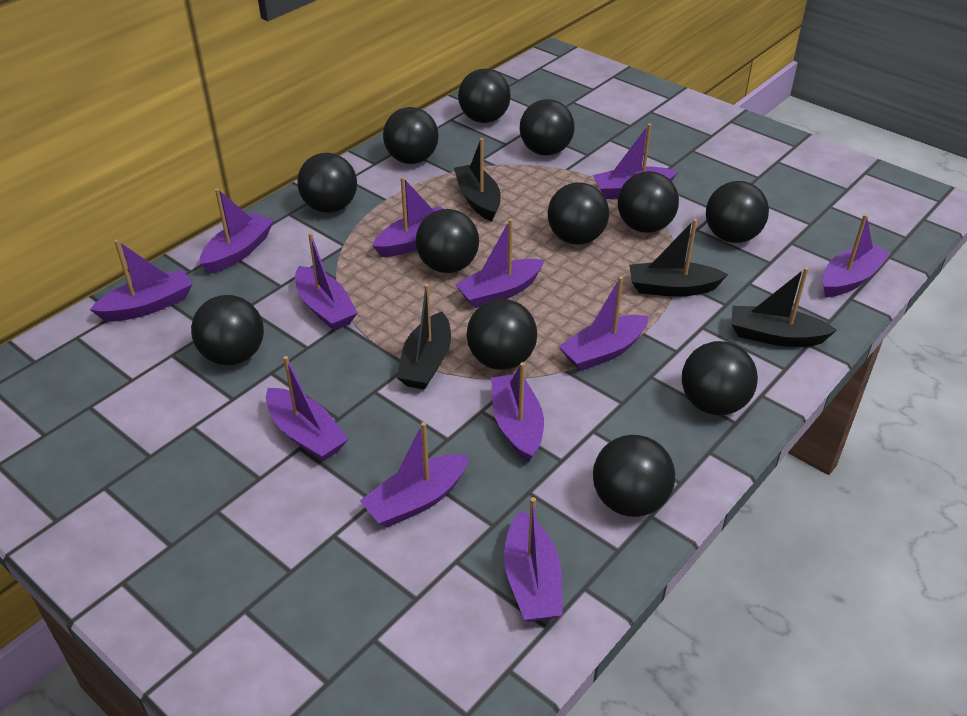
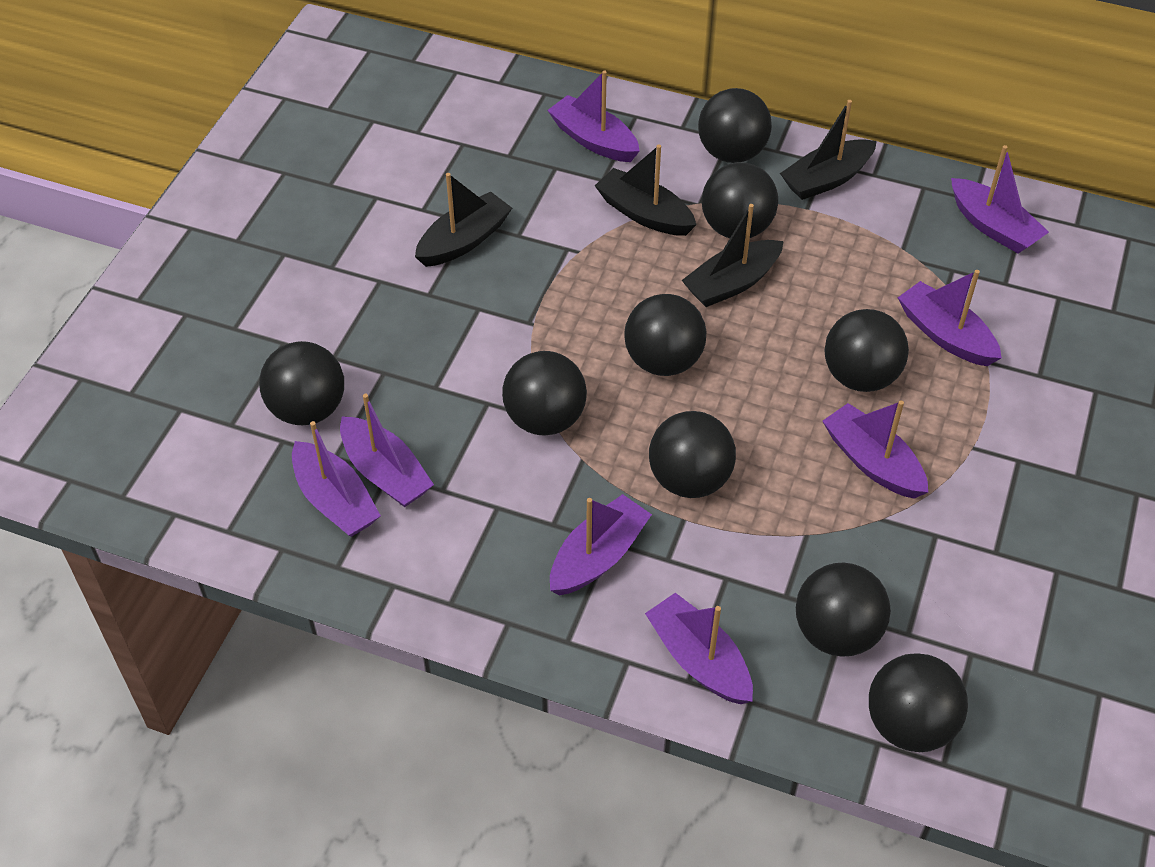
black ball: 12 -> 9
purple boat: 12 -> 8

